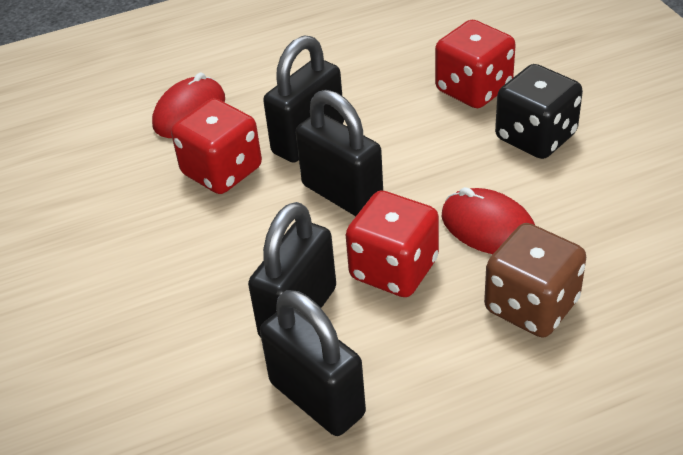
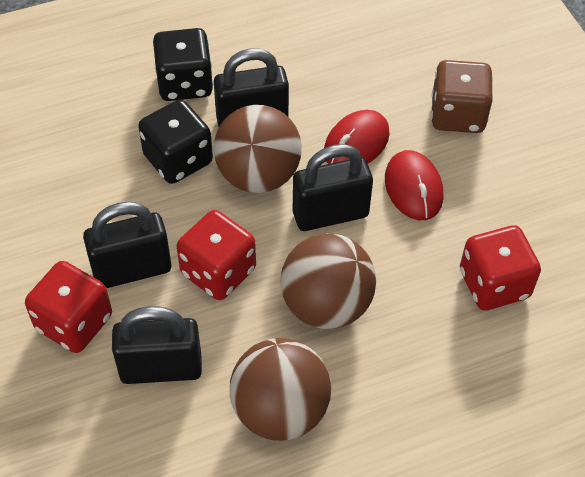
black dice: 1 -> 2
brown ball: 0 -> 3

